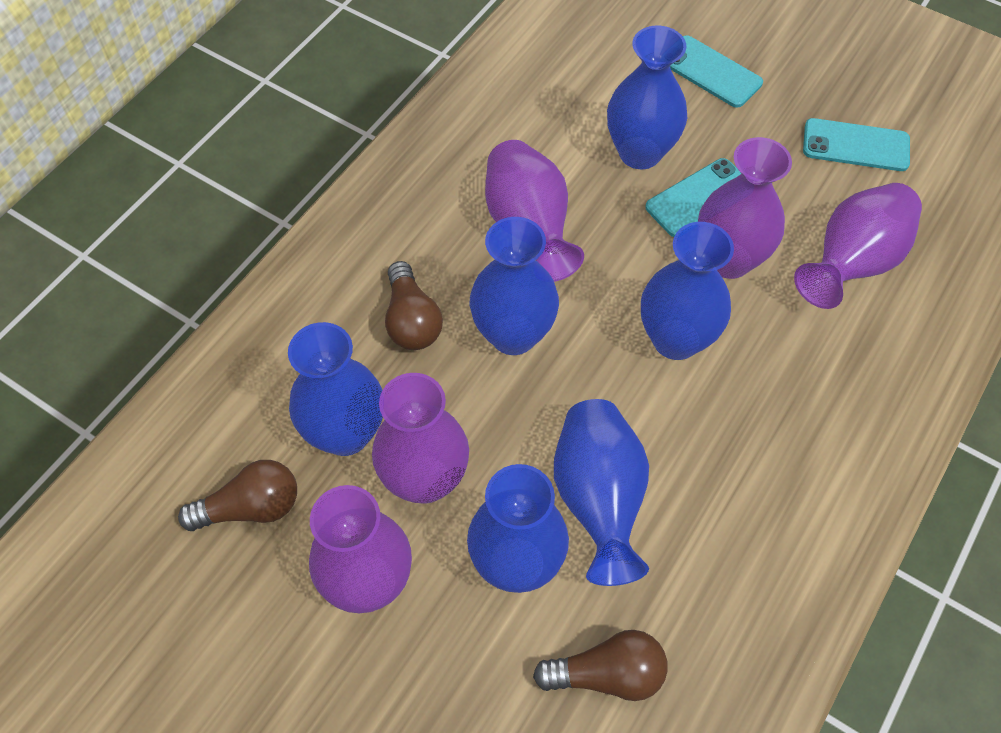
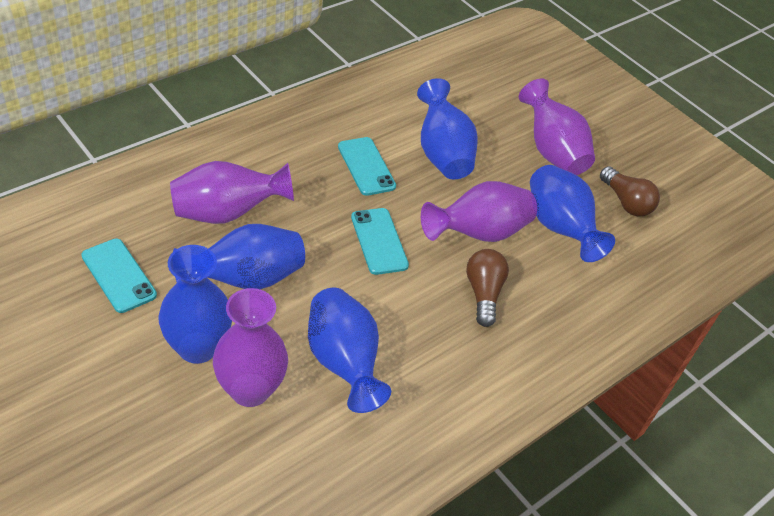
blue vase: 6 -> 5
brown light bulb: 3 -> 2
purple vase: 5 -> 4

